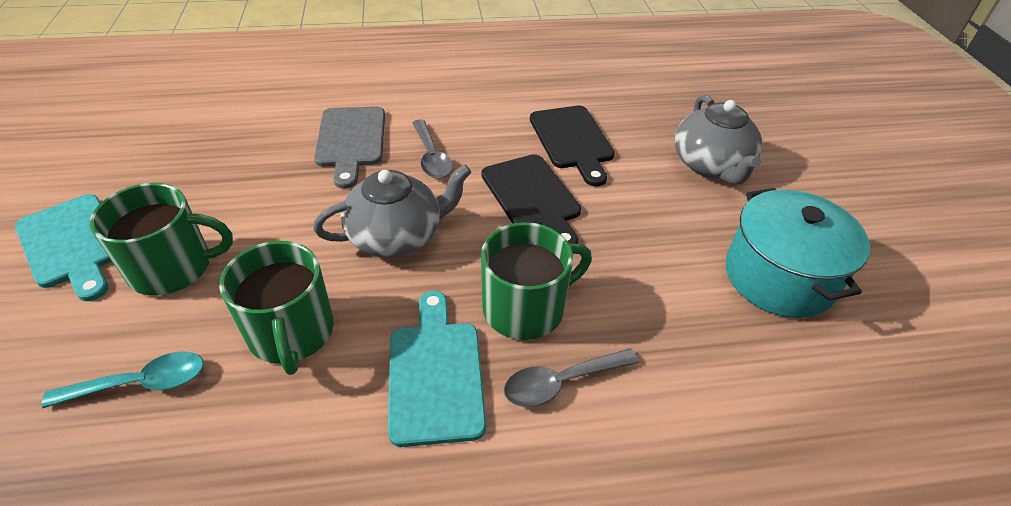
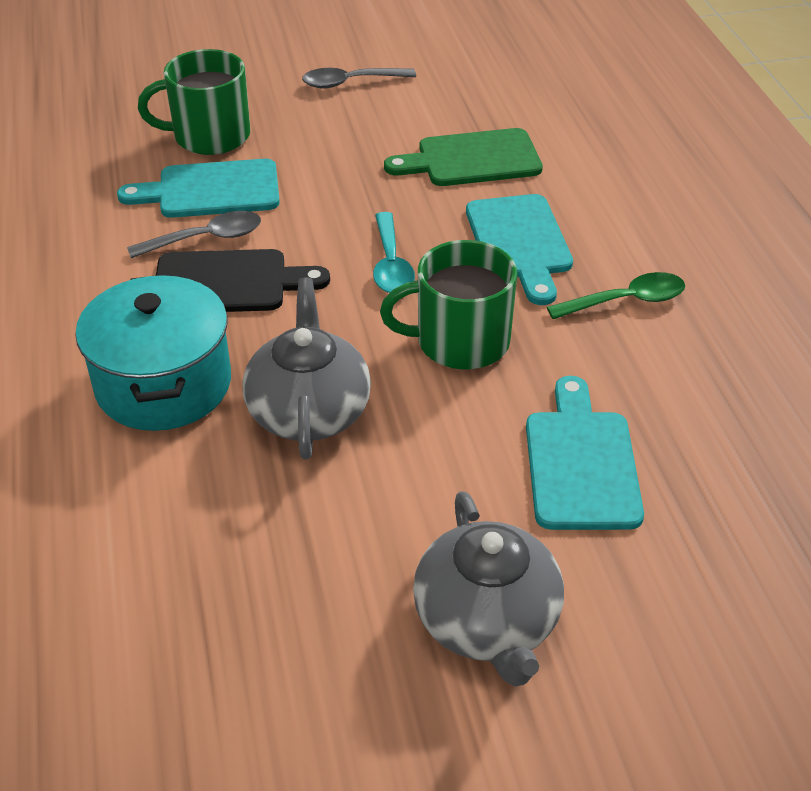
black cutting board: 2 -> 1
green cutting board: 0 -> 1
green mug: 3 -> 2
green spoon: 0 -> 1
grey cutting board: 1 -> 0
turquoise cutting board: 2 -> 3

